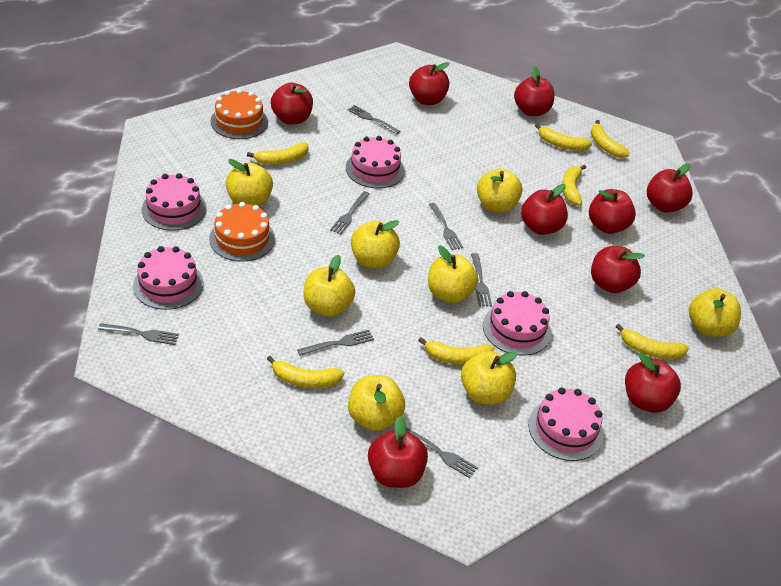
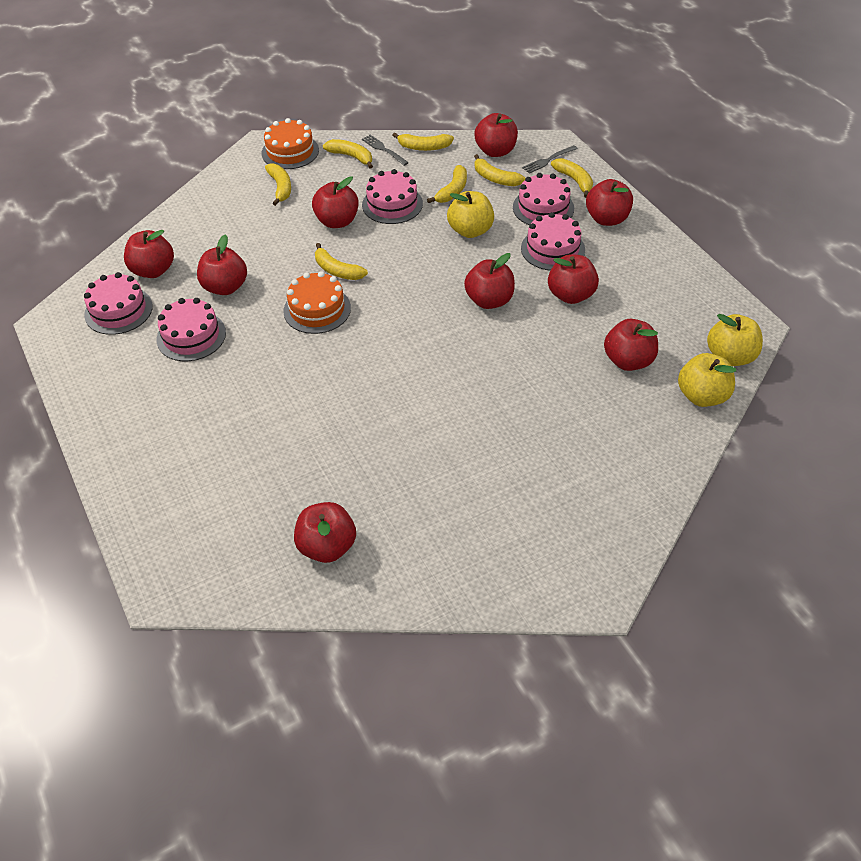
grey fork: 7 -> 2
yellow apple: 8 -> 3

